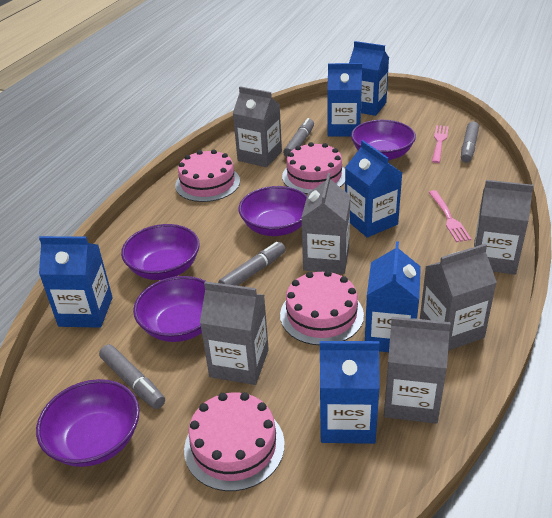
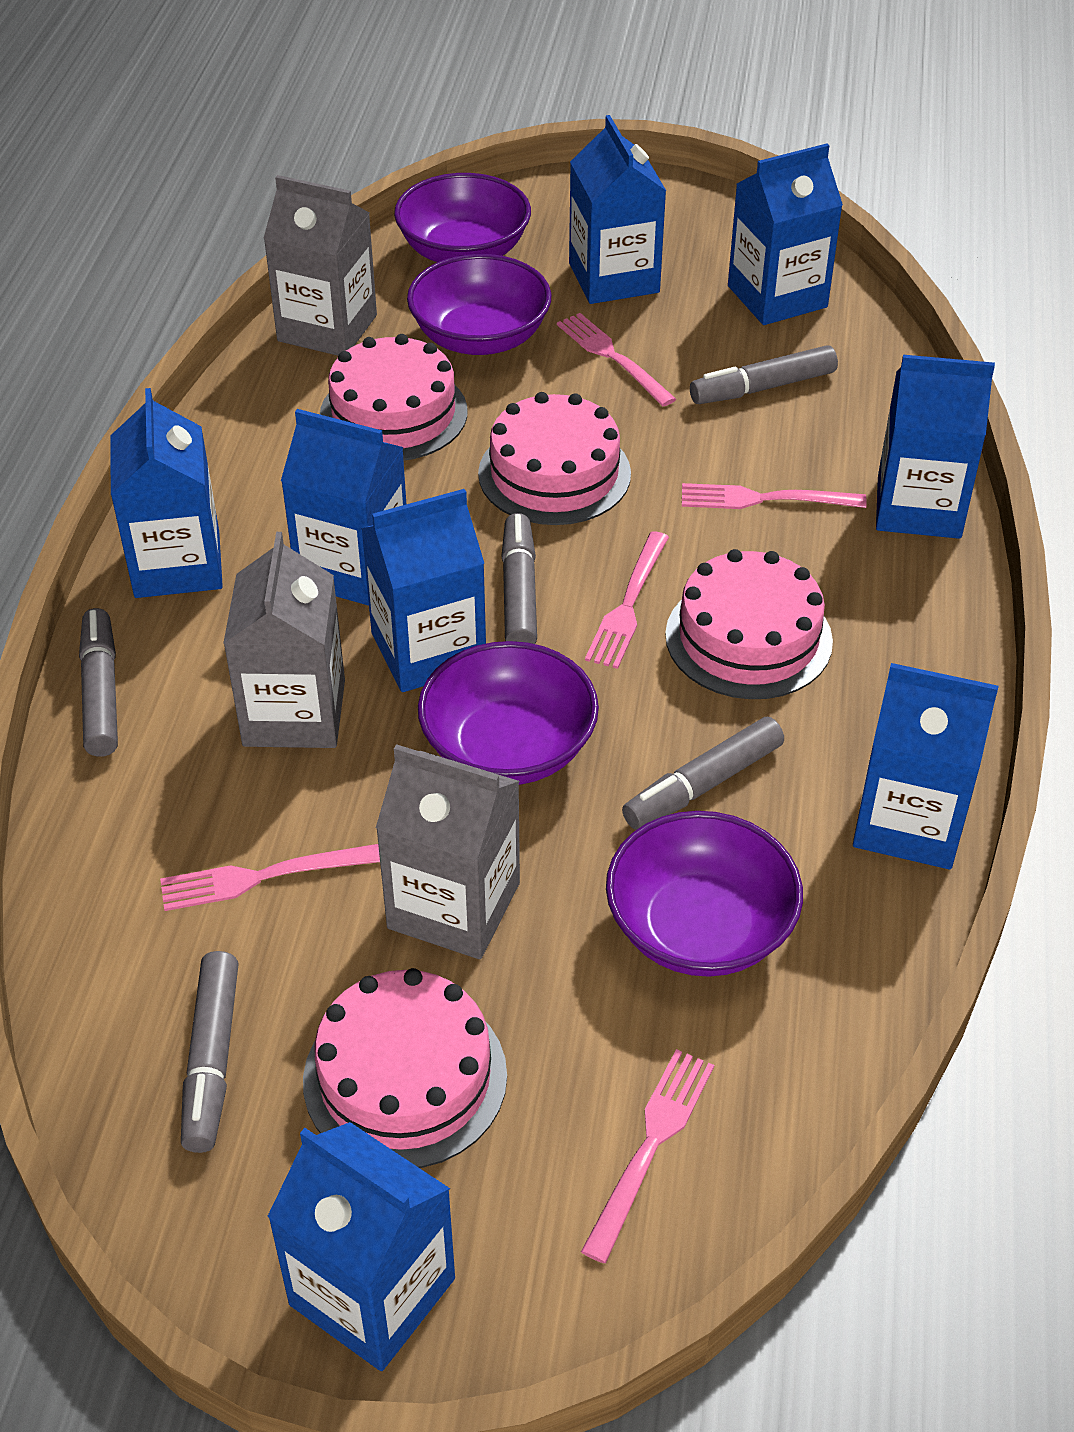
blue carton: 6 -> 8
grey carton: 6 -> 3
grey marker: 4 -> 5
pink fork: 2 -> 5
purple bowl: 5 -> 4

